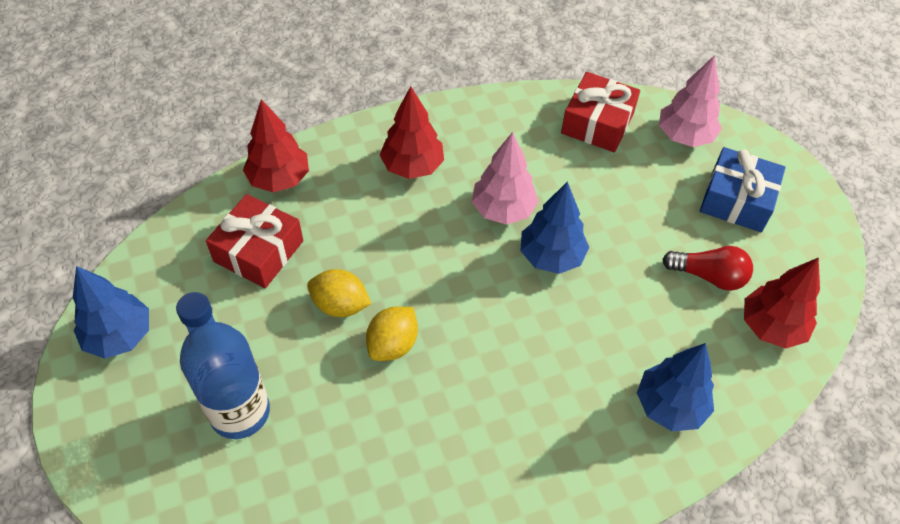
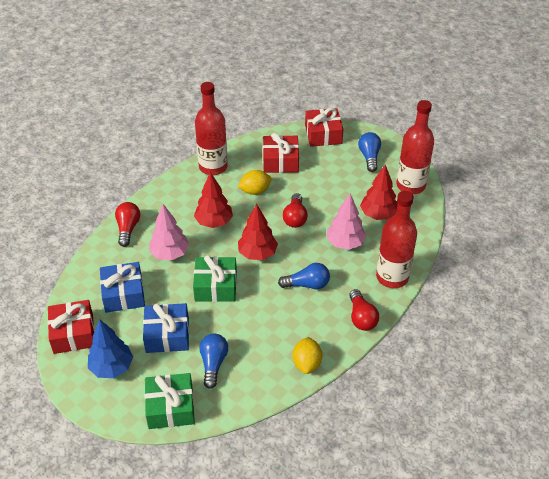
blue bottle: 1 -> 0
blue gift: 1 -> 2
blue light bulb: 0 -> 3
blue tree: 3 -> 1
green gift: 0 -> 2
red bottle: 0 -> 3
red gift: 2 -> 3
red light bulb: 1 -> 3

